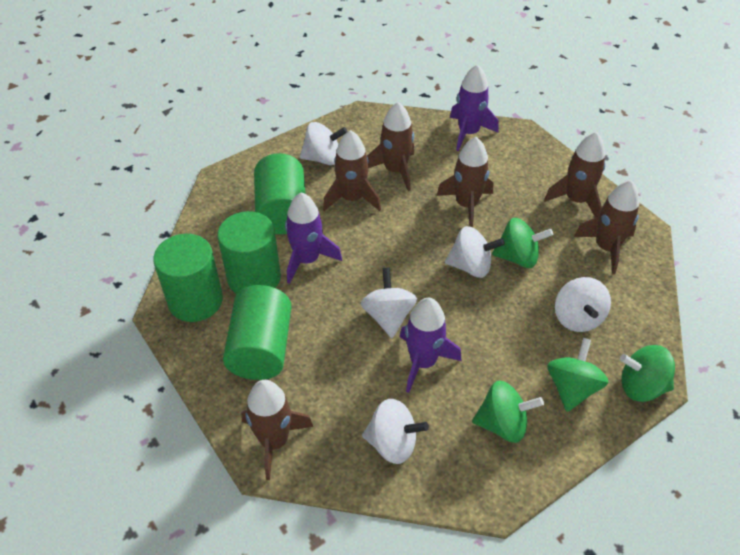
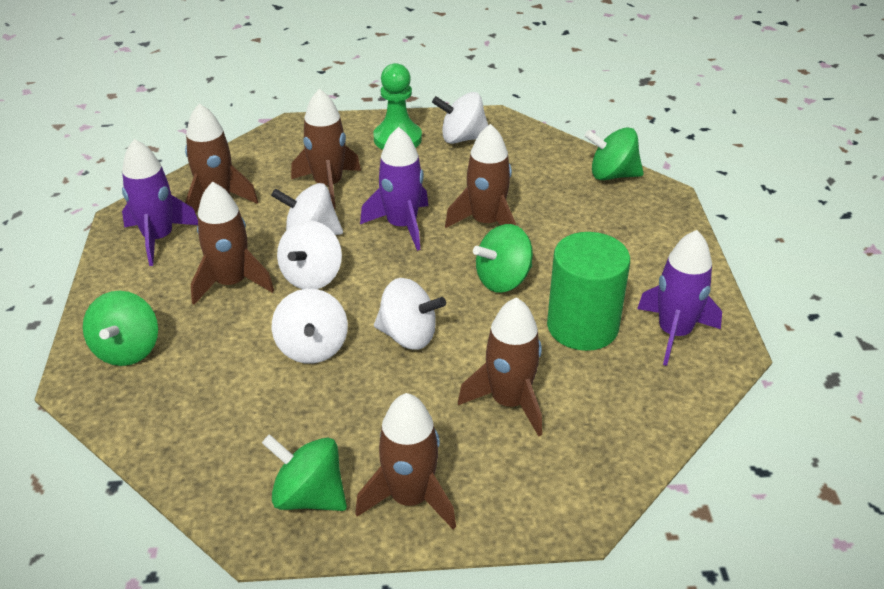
green cylinder: 4 -> 1
green pawn: 0 -> 1

